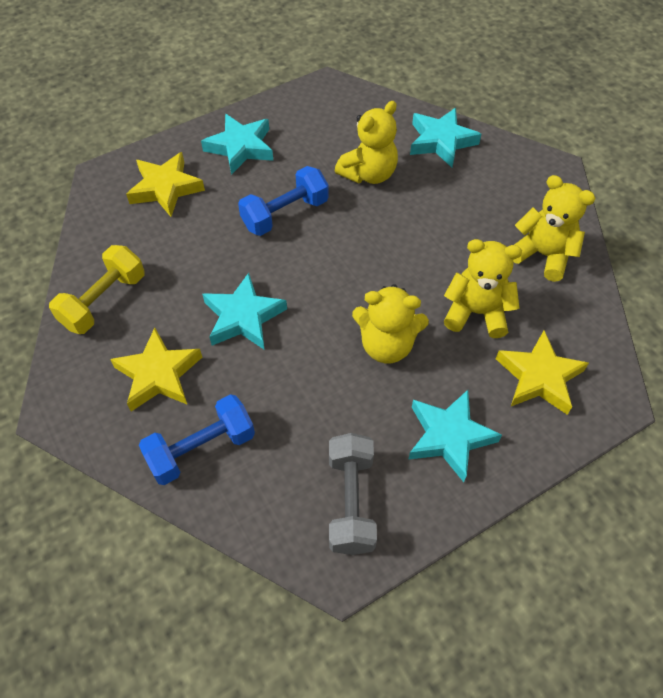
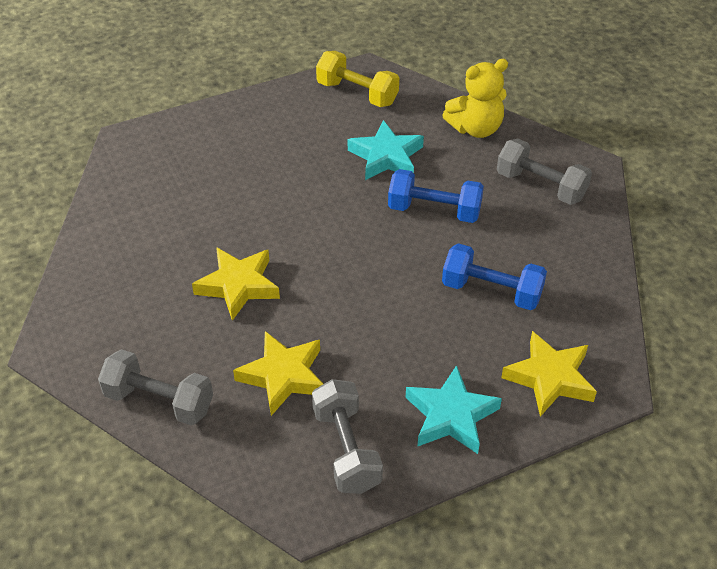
grey dumbbell: 1 -> 3
turquoise star: 4 -> 2
yellow teddy bear: 4 -> 1

